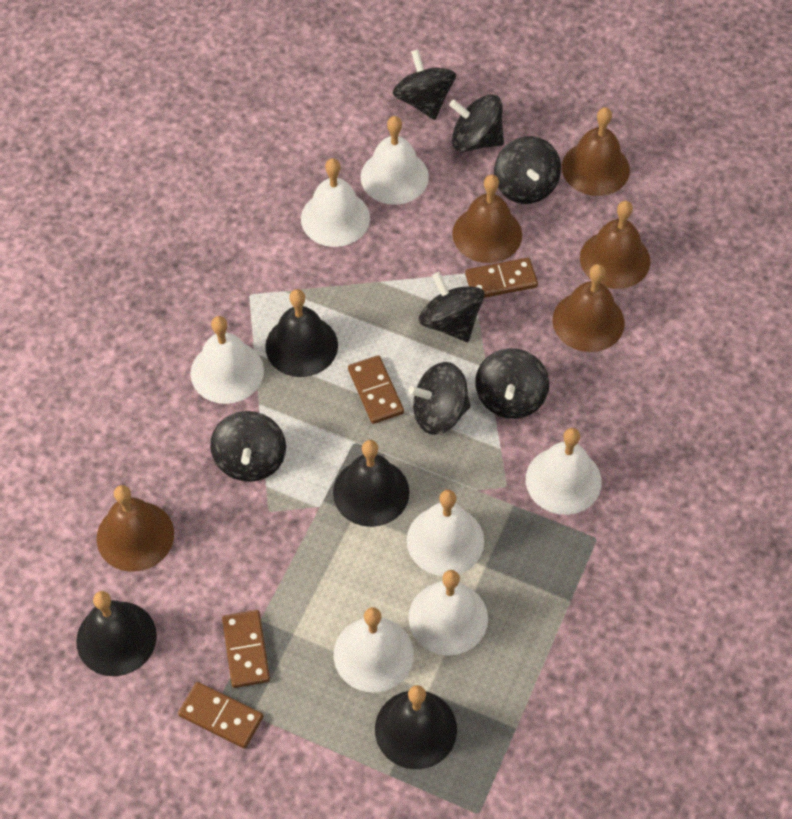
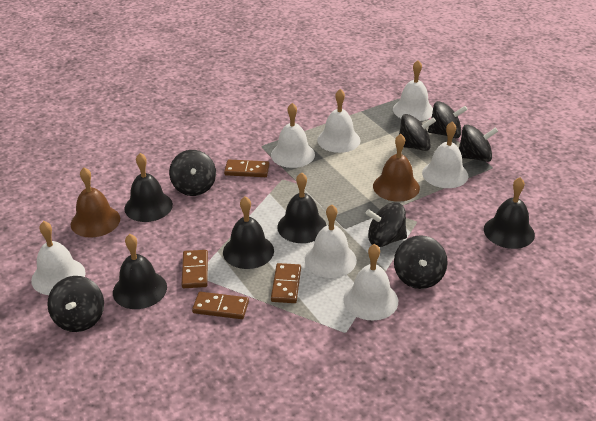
black bell: 4 -> 5
brown bell: 5 -> 2

